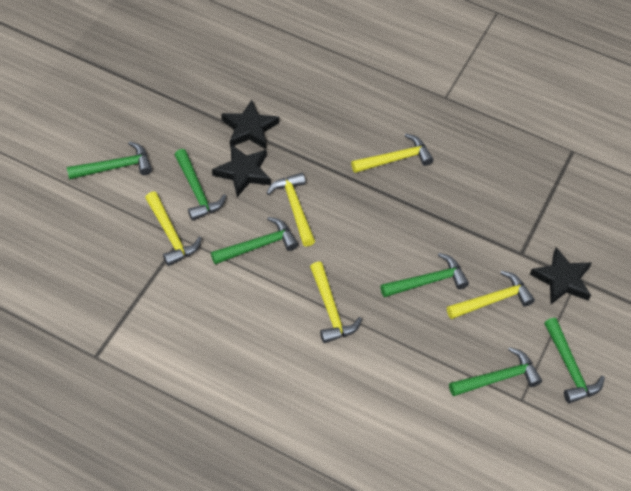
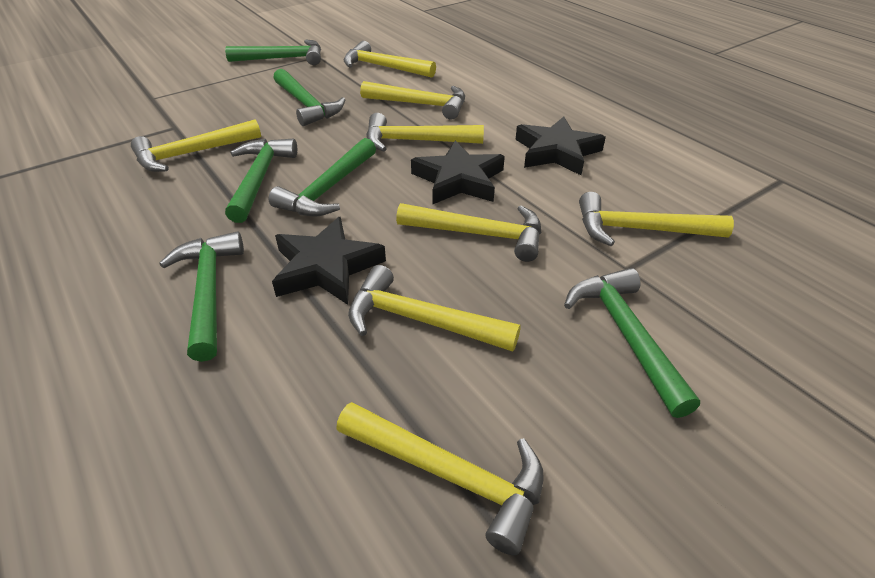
yellow hammer: 5 -> 8

